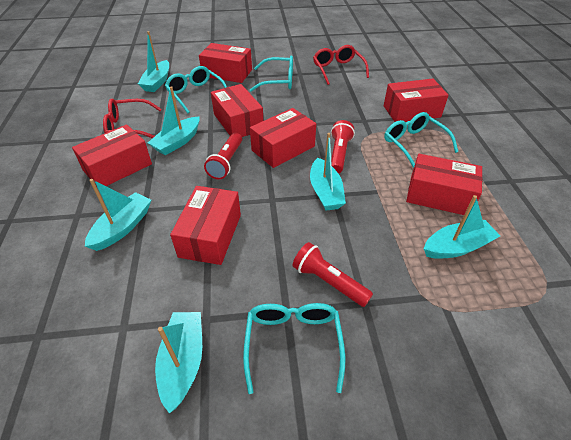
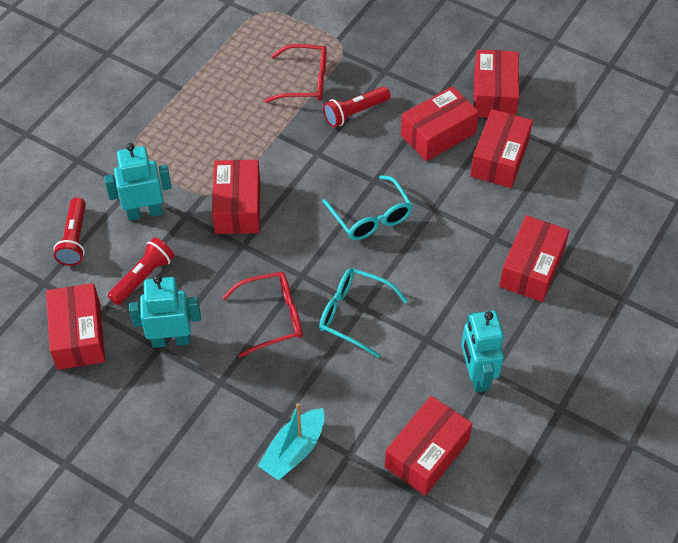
turquoise boat: 6 -> 1
turquoise glasses: 4 -> 2
turquoise robot: 0 -> 3

